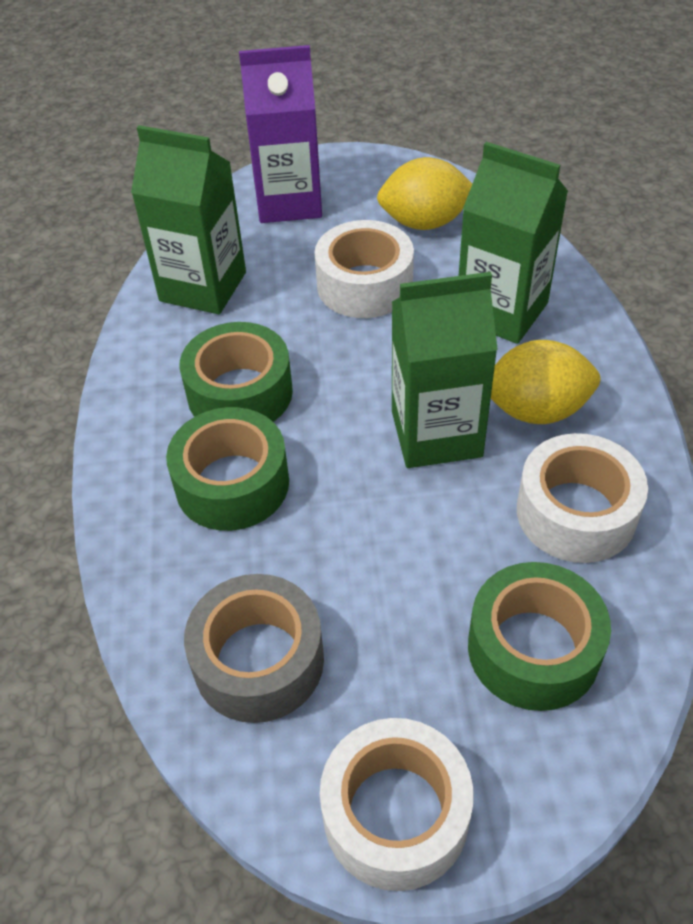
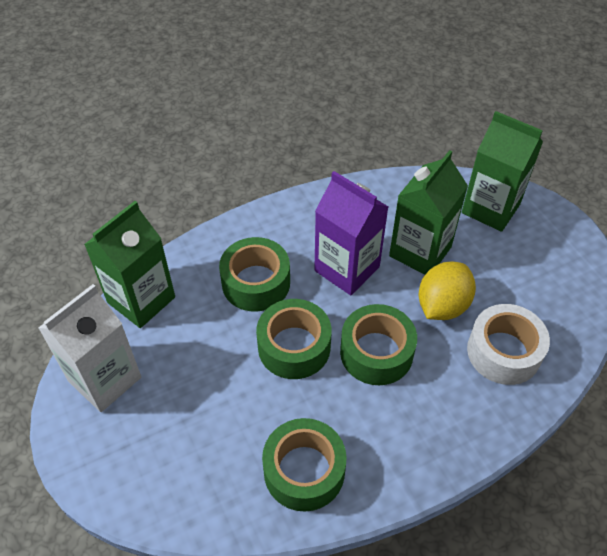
green tape: 3 -> 4
grey tape: 1 -> 0
white carton: 0 -> 1
white tape: 3 -> 1
yellow lemon: 2 -> 1

